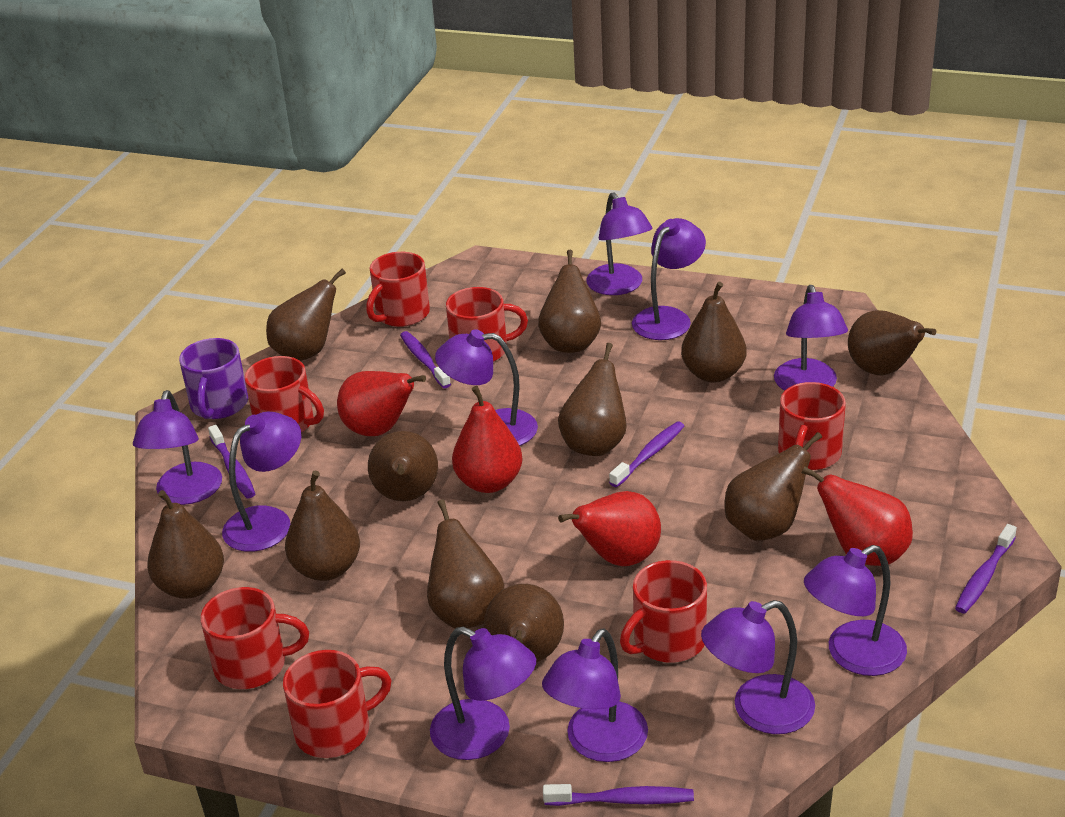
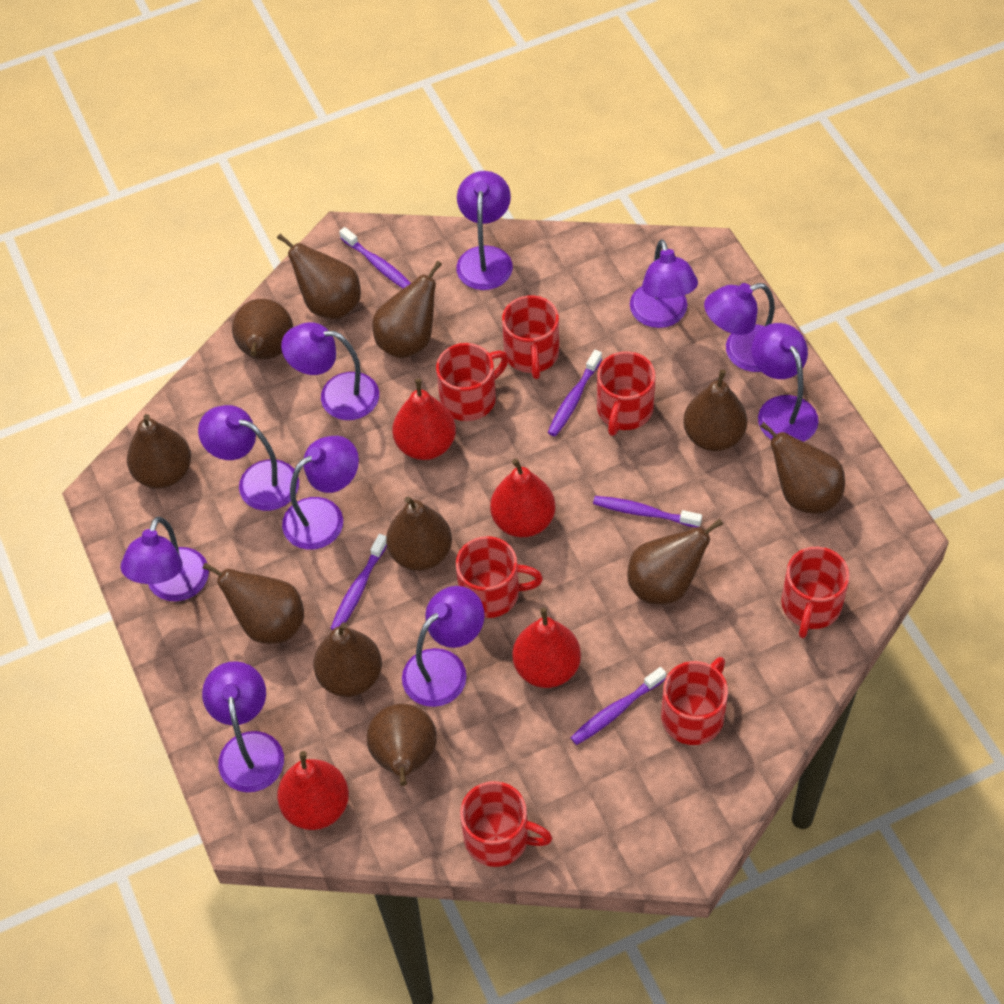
purple mug: 1 -> 0

